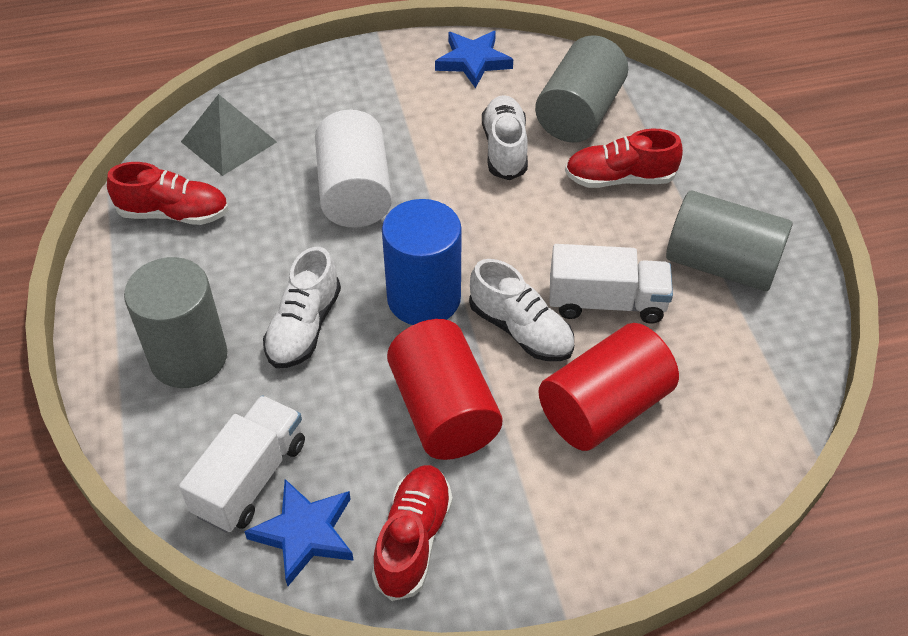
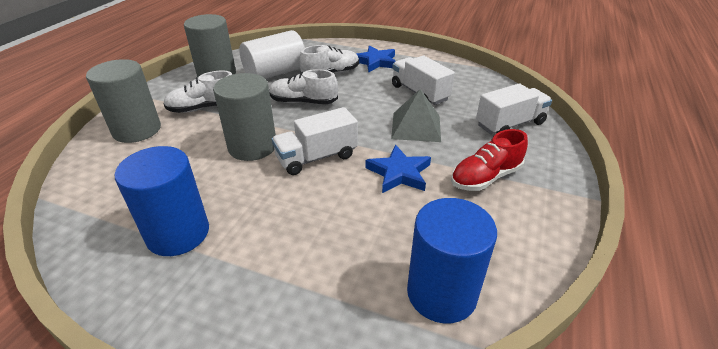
blue cylinder: 1 -> 2
red cylinder: 2 -> 0
red shoe: 3 -> 1
white truck: 2 -> 3

